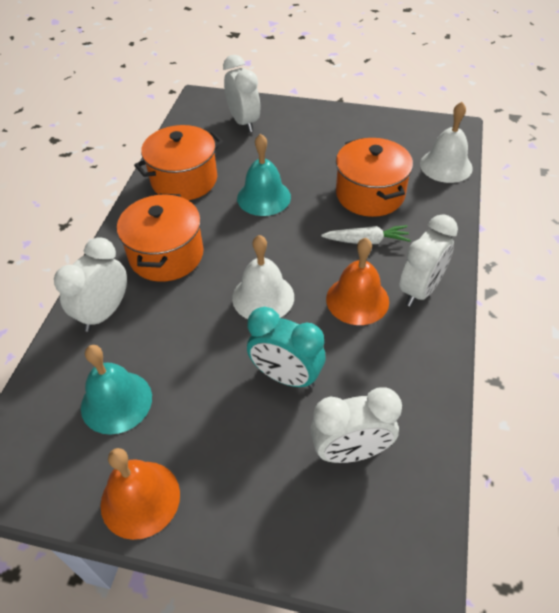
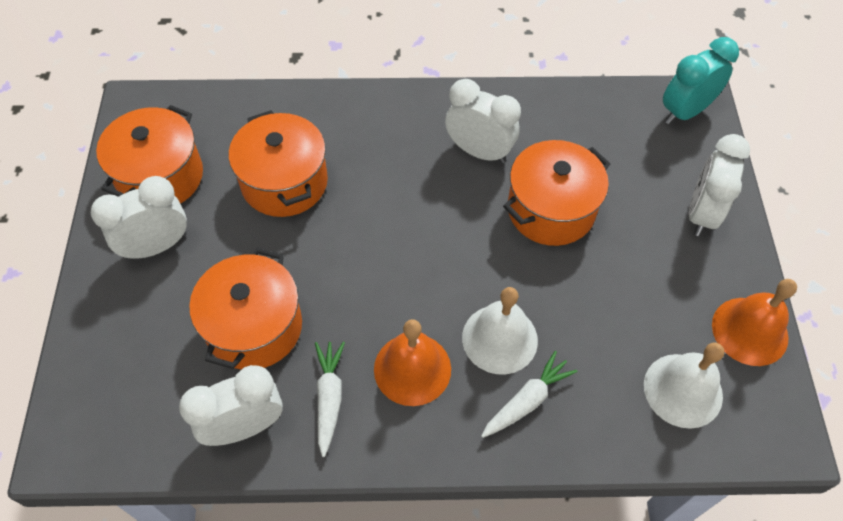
orange pot: 3 -> 4
turquoise bell: 2 -> 0
white carrot: 1 -> 2

